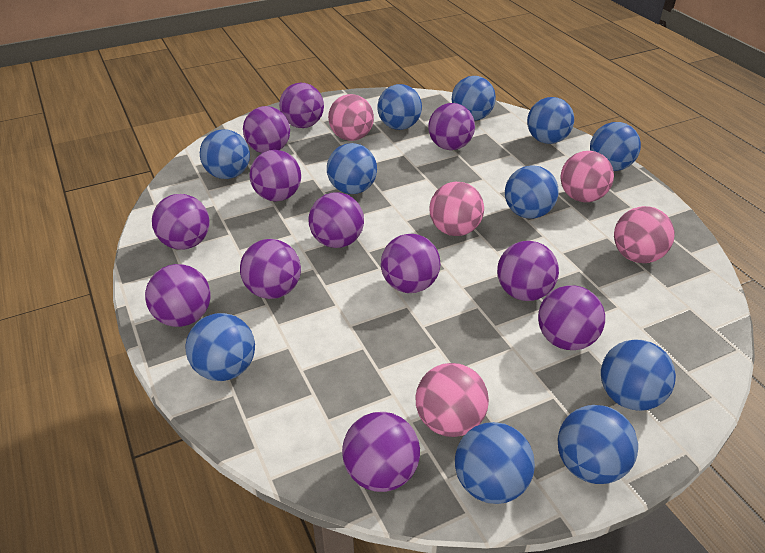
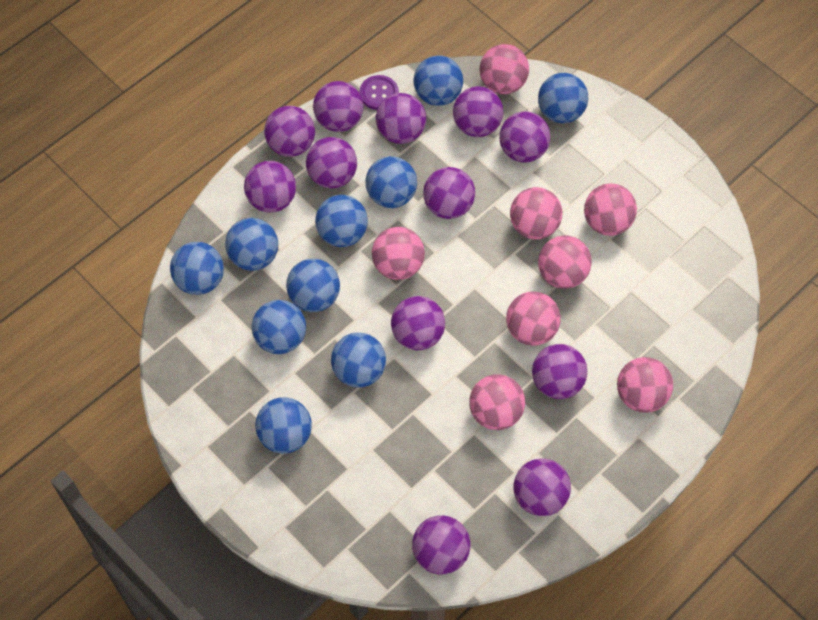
blue ball: 11 -> 10
pink ball: 5 -> 8
purple button: 0 -> 1

